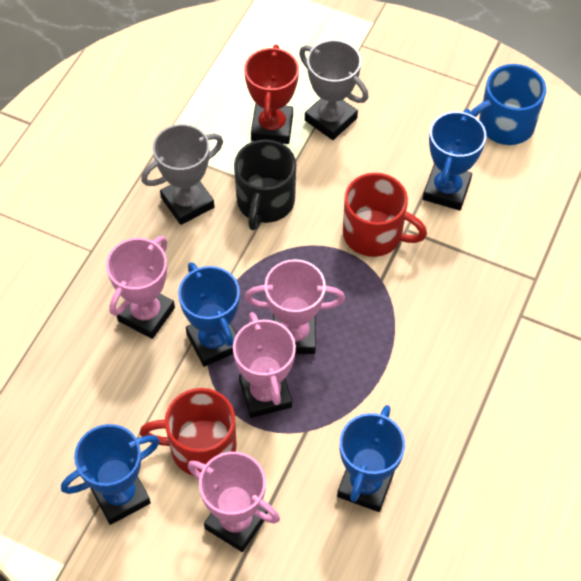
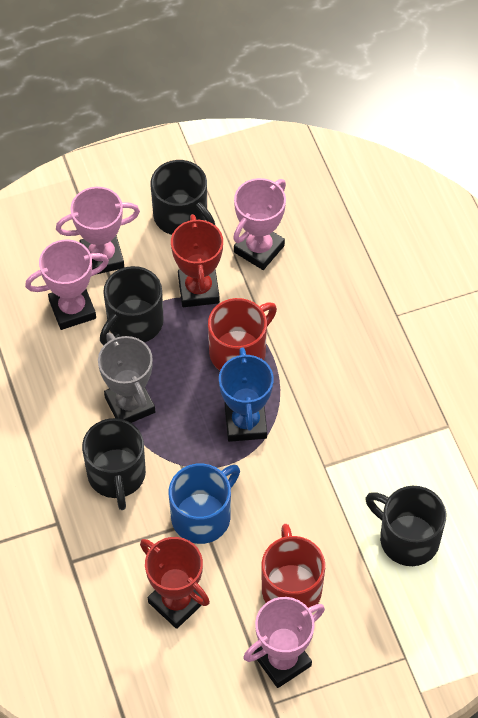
black mug: 1 -> 4
blue trophy: 4 -> 1
grey trophy: 2 -> 1
red trophy: 1 -> 2

